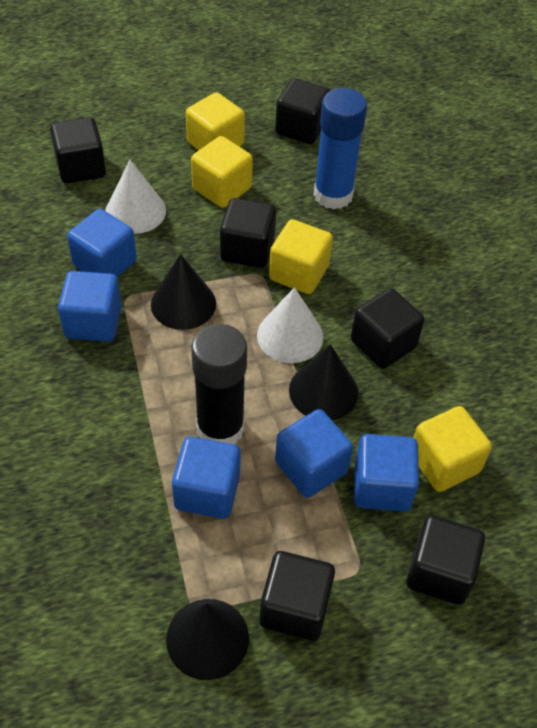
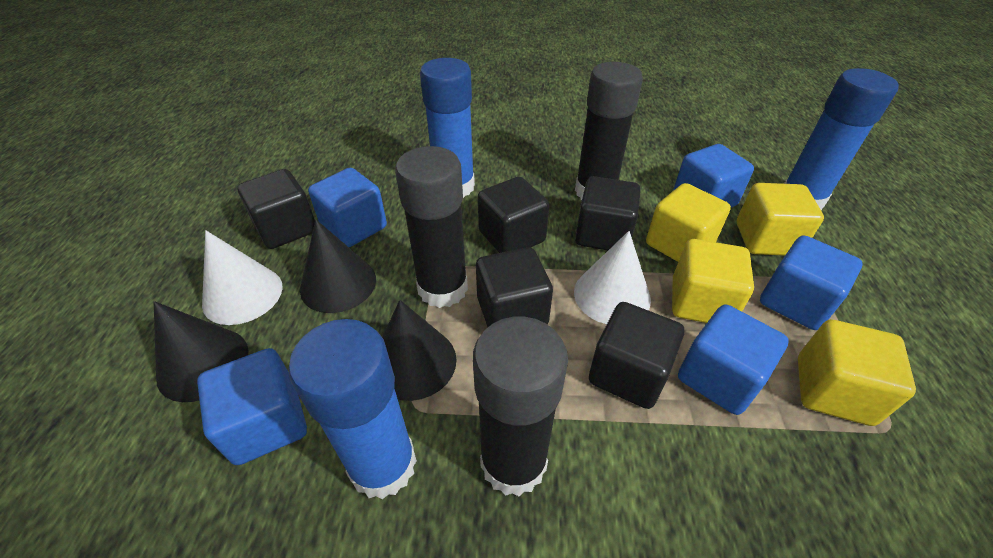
black cube: 6 -> 5
black glue stick: 1 -> 3
blue glue stick: 1 -> 3

